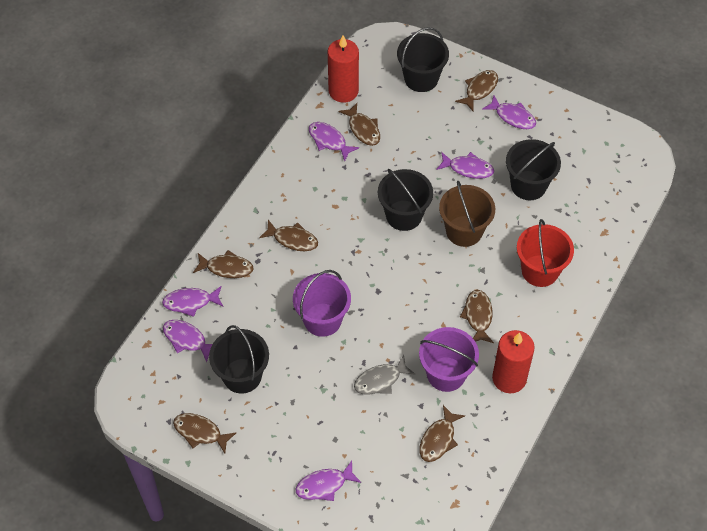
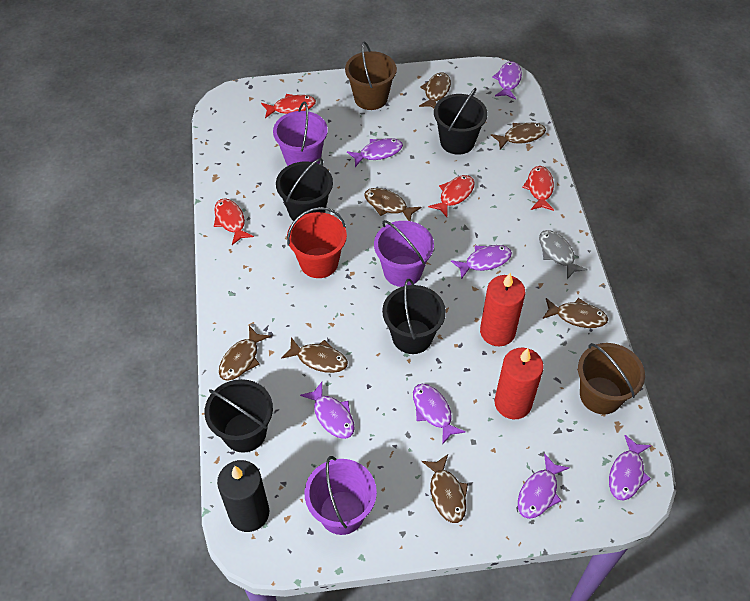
black candle: 0 -> 1
brown bucket: 1 -> 2
purple bucket: 2 -> 3
purple fish: 6 -> 7
red fish: 0 -> 4

